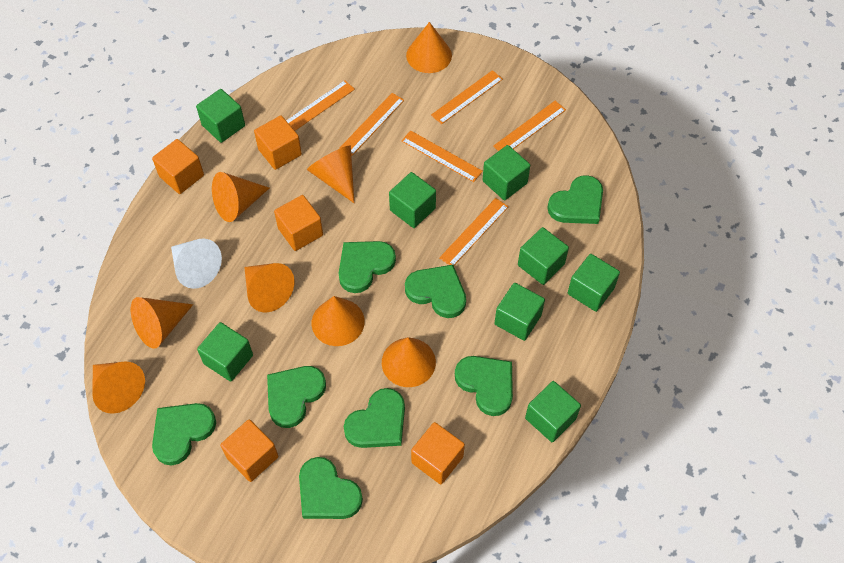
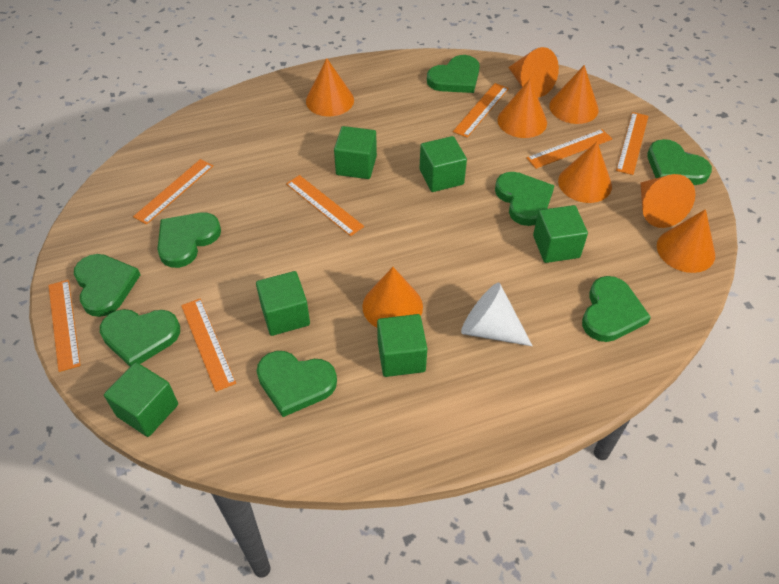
green cube: 8 -> 6
orange cube: 5 -> 0
orange ruler: 6 -> 7

